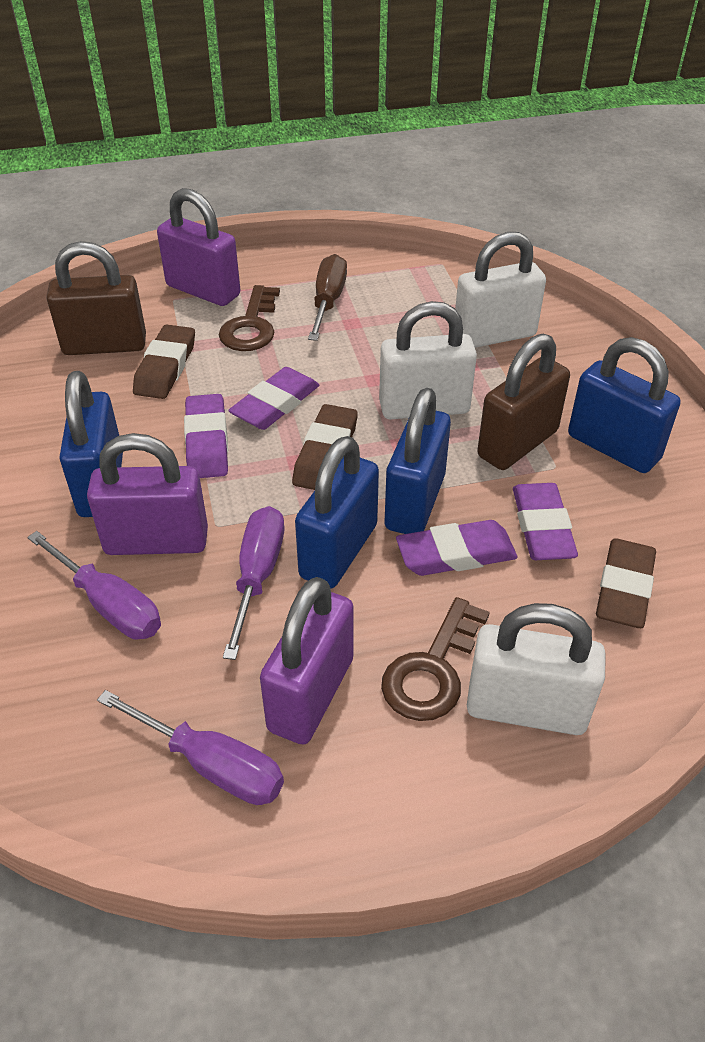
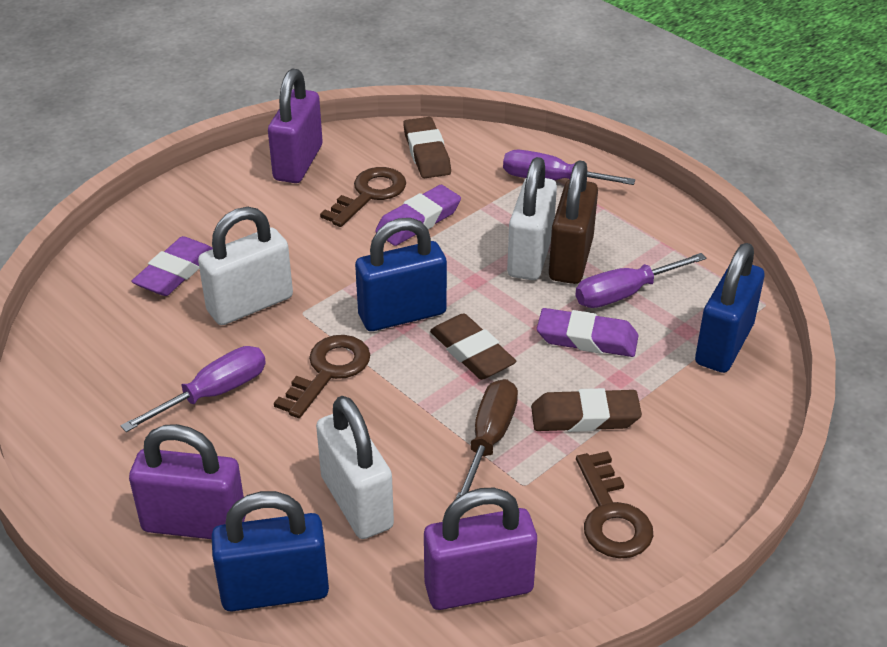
blue padlock: 4 -> 3
brown key: 2 -> 3
brown padlock: 2 -> 1
purple eraser: 4 -> 3

